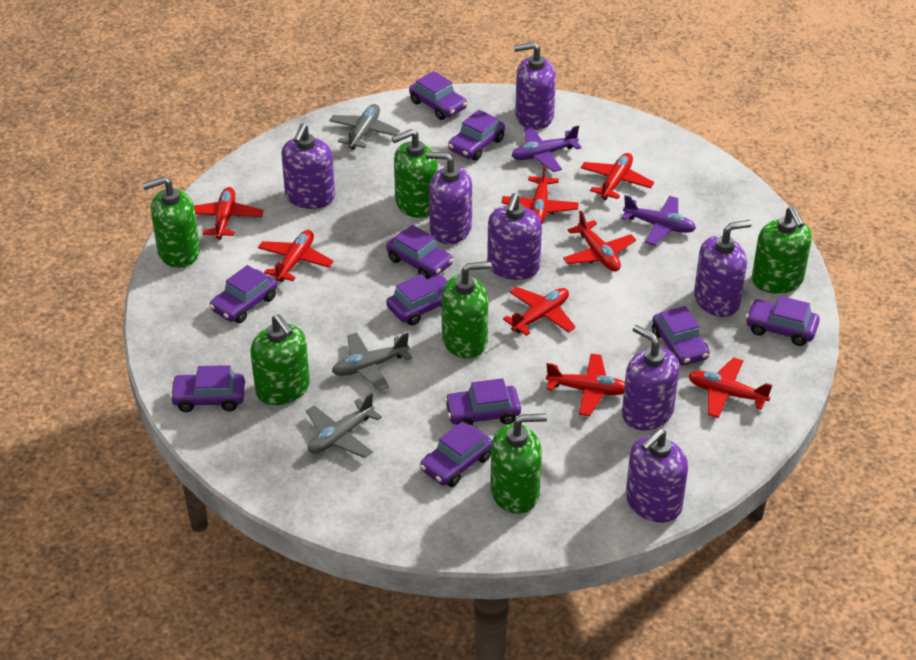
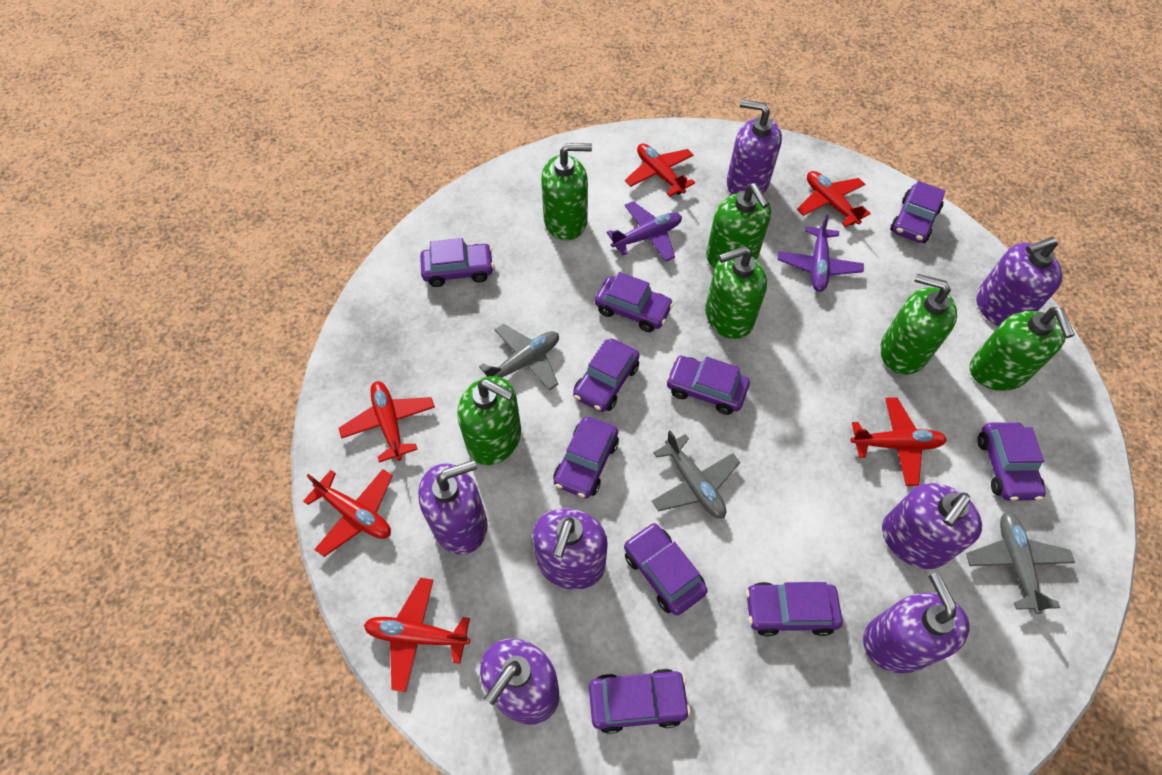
red plane: 8 -> 6

